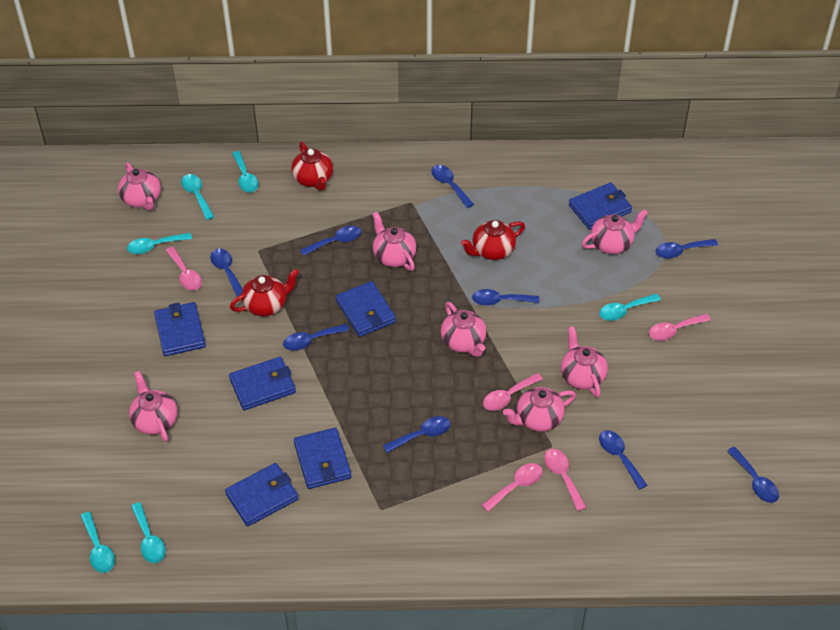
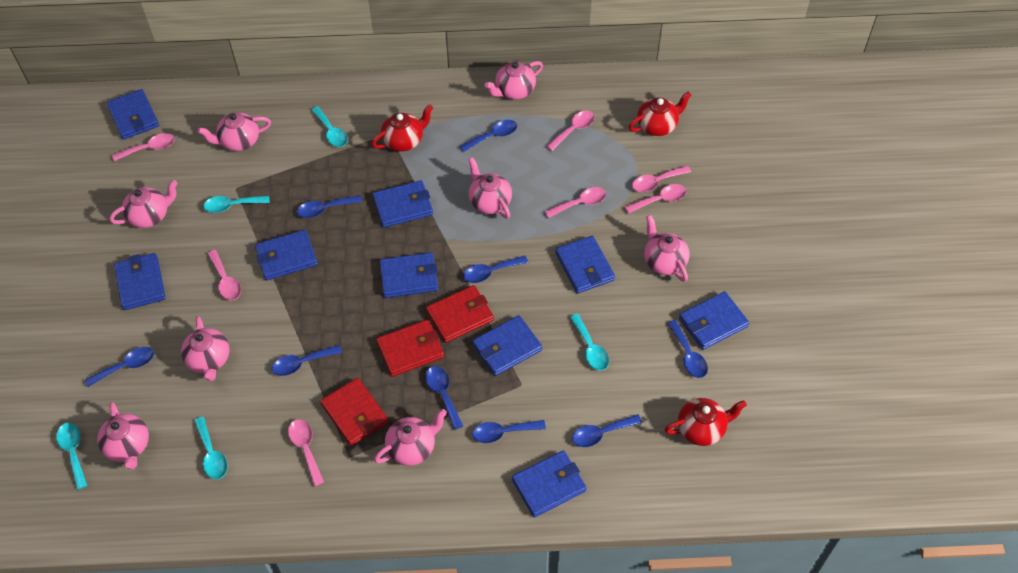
blue wallet: 6 -> 9
pink spoon: 5 -> 7
pink teapot: 7 -> 8
red wallet: 0 -> 3
turquoise spoon: 6 -> 5

